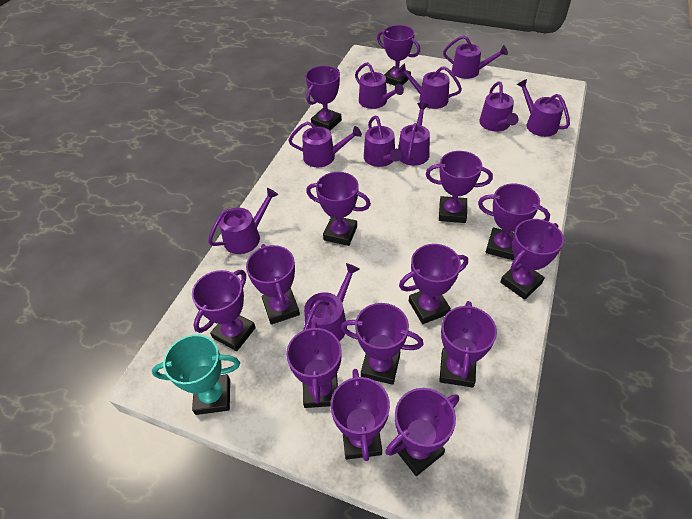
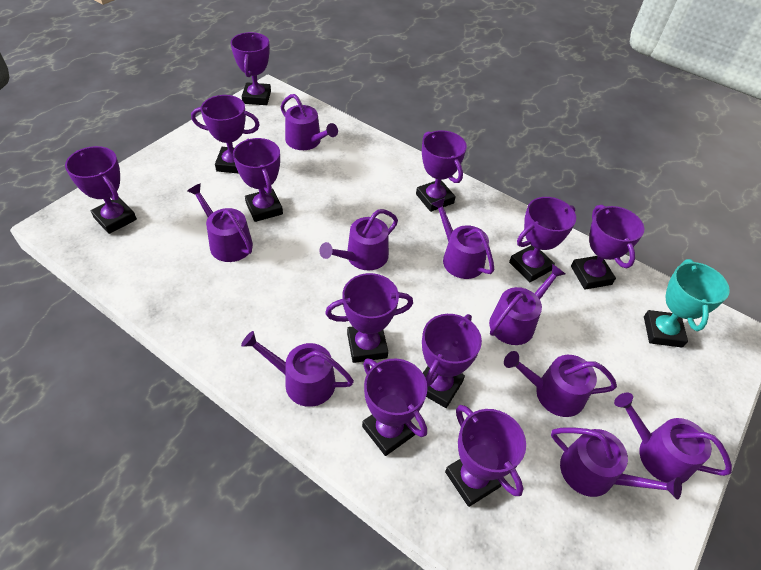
purple trophy: 14 -> 11
purple watering can: 10 -> 9

